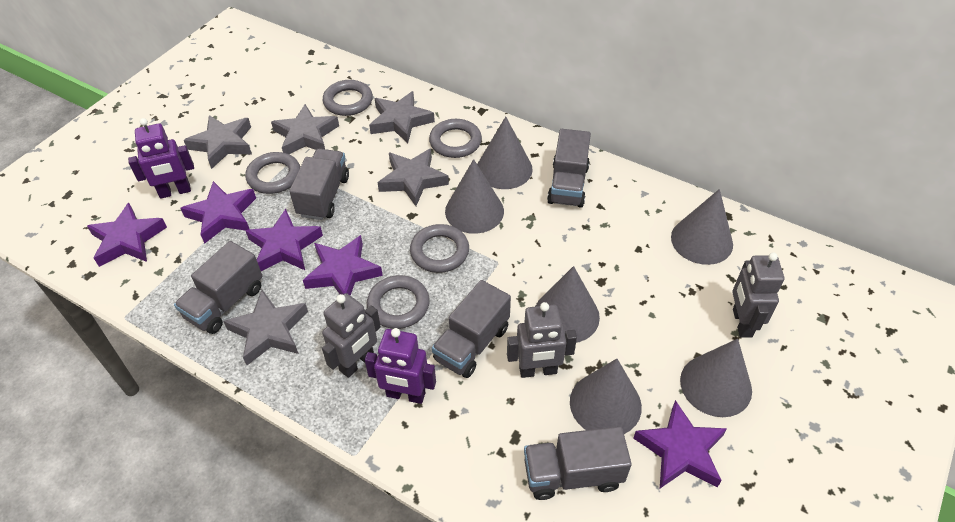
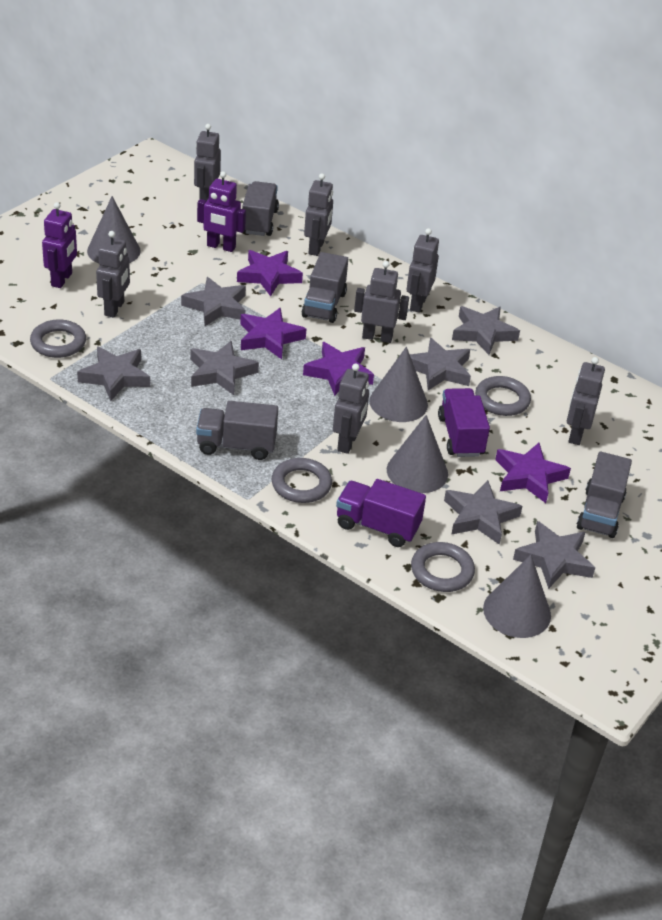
grey cone: 6 -> 4
grey ring: 5 -> 4
grey robot: 3 -> 7
grey star: 5 -> 7
grey truck: 5 -> 4
purple star: 5 -> 4
purple truck: 0 -> 2

